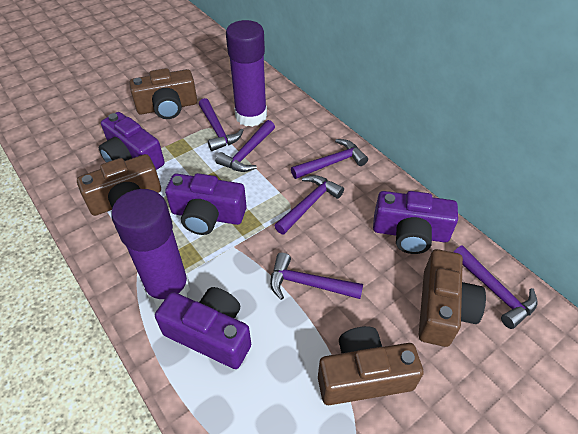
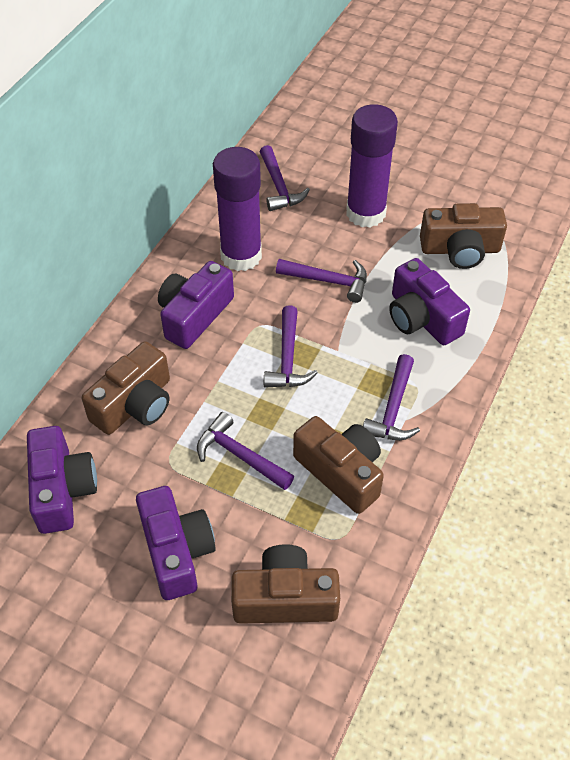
purple hammer: 6 -> 5

